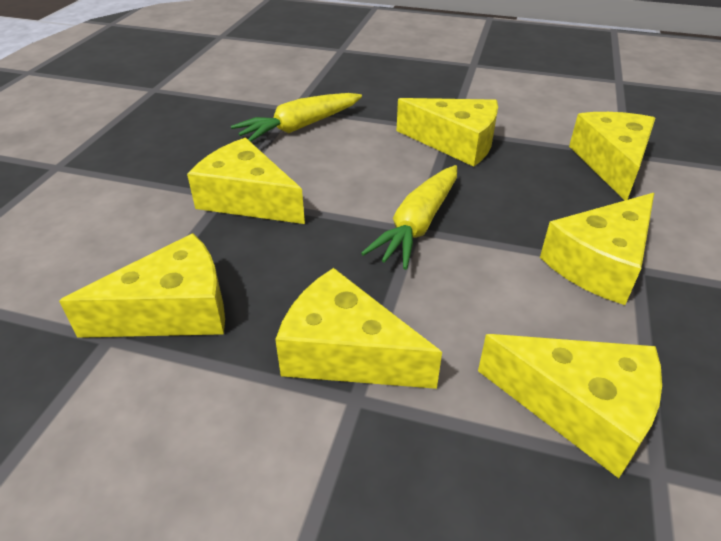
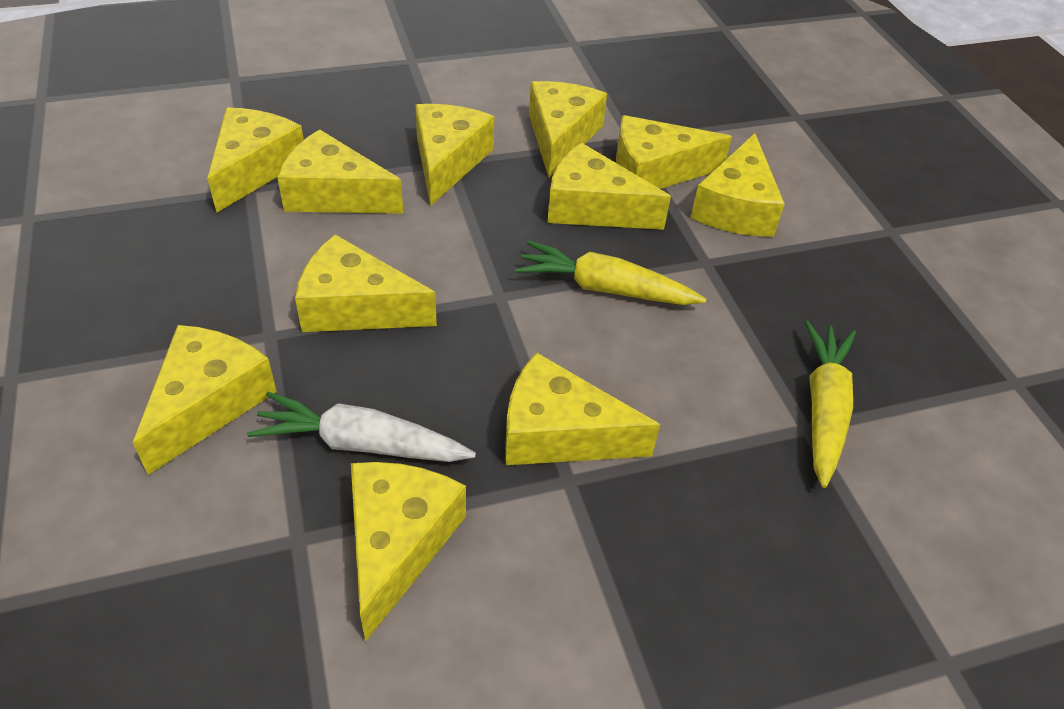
white carrot: 0 -> 1
yellow cheese: 7 -> 11

